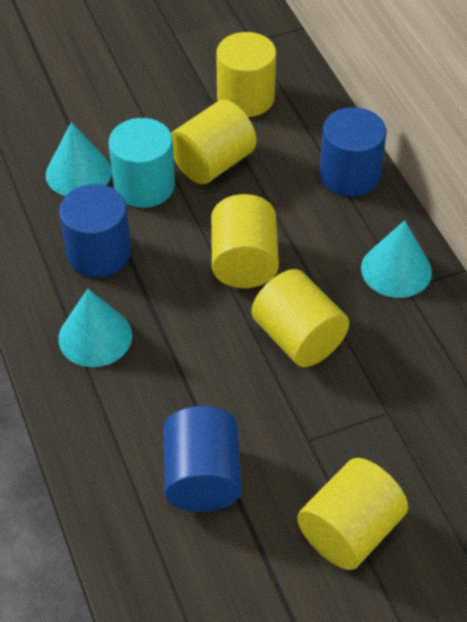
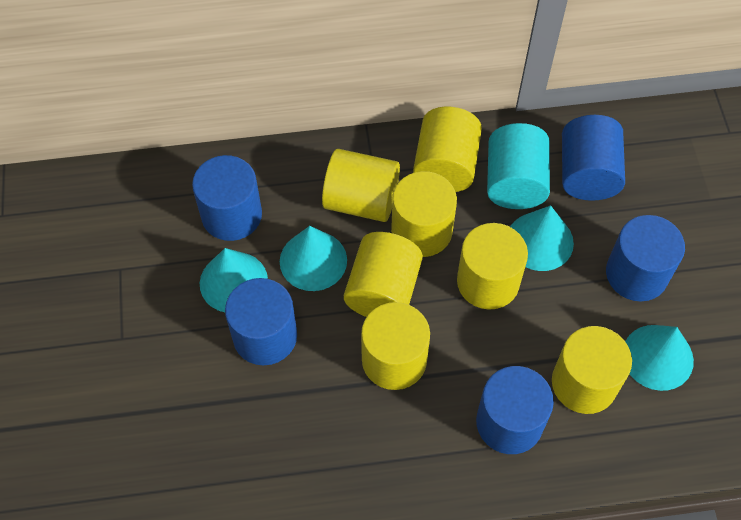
blue cylinder: 3 -> 5
turquoise cone: 3 -> 4
yellow cylinder: 5 -> 7

